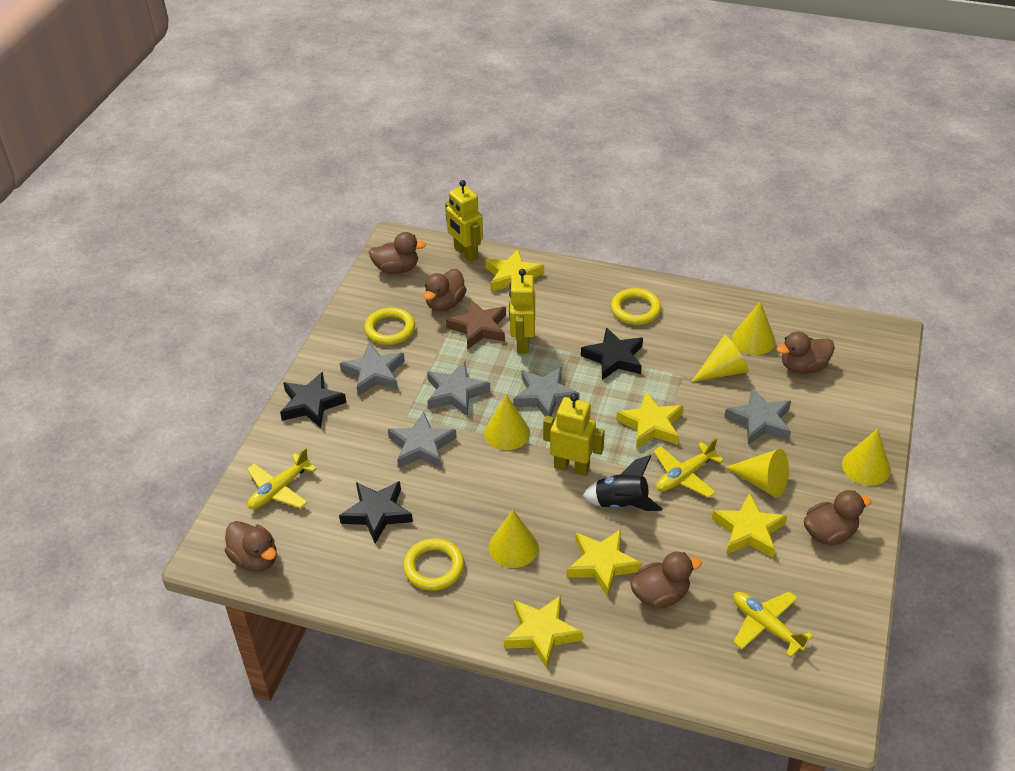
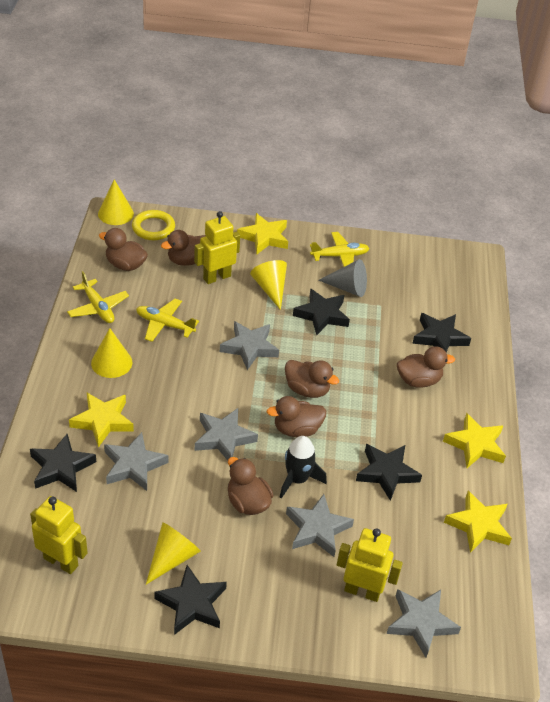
black star: 3 -> 5
brown star: 1 -> 0
grey cone: 0 -> 1
yellow cone: 6 -> 4
yellow ring: 3 -> 1
yellow star: 5 -> 4

